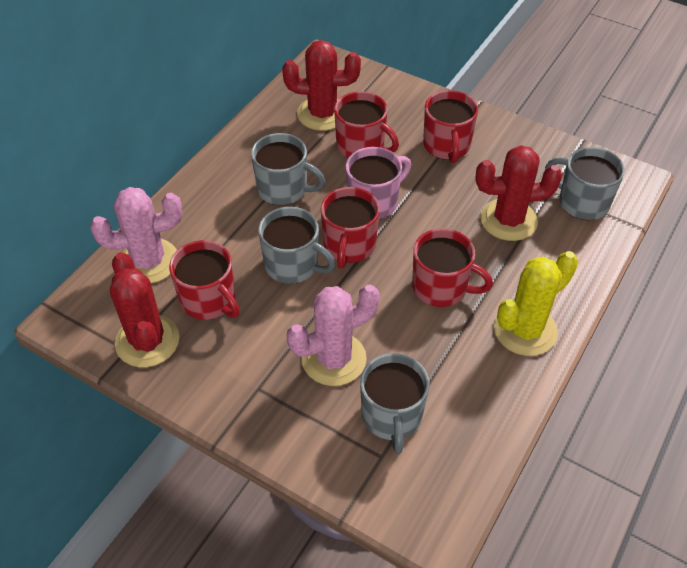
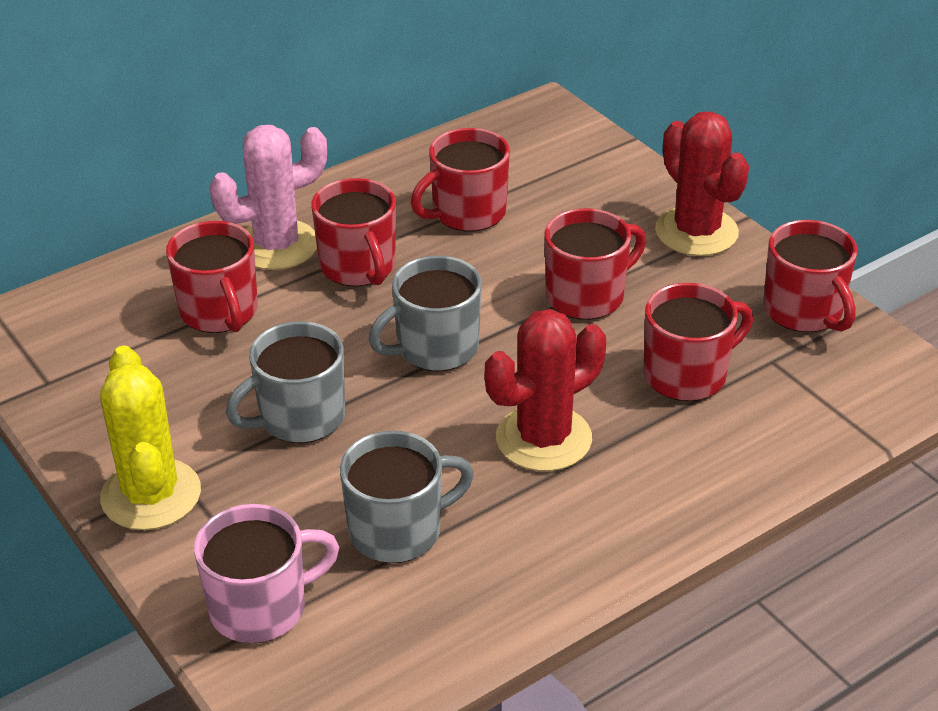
grey mug: 4 -> 3
pink cactus: 2 -> 1
red cactus: 3 -> 2
red mug: 5 -> 6

